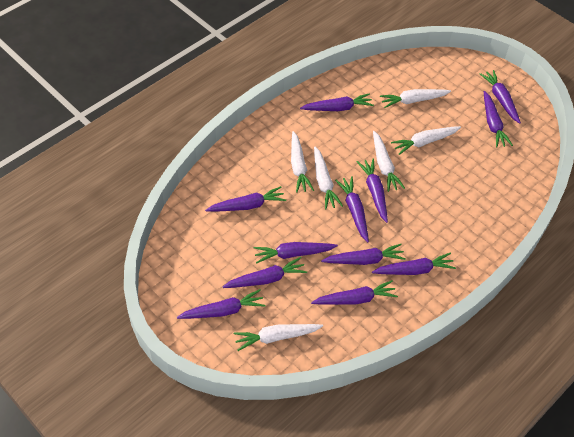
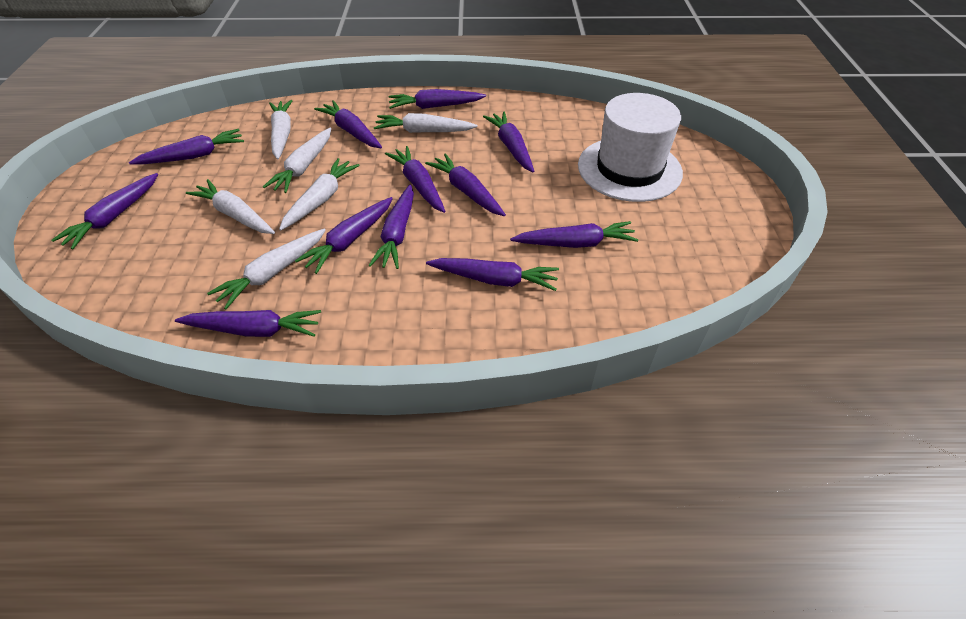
white hat: 0 -> 1

